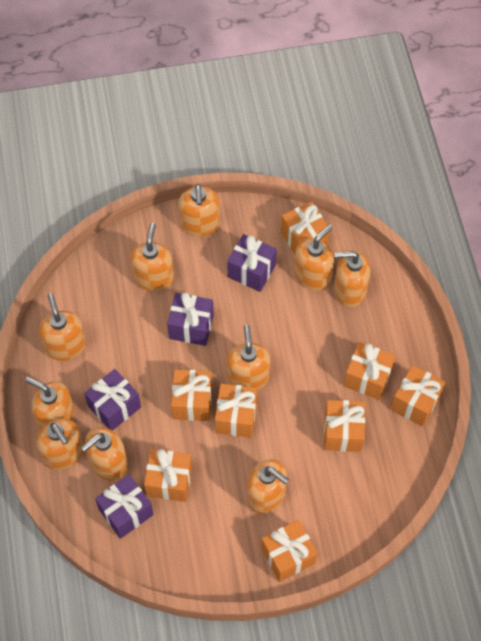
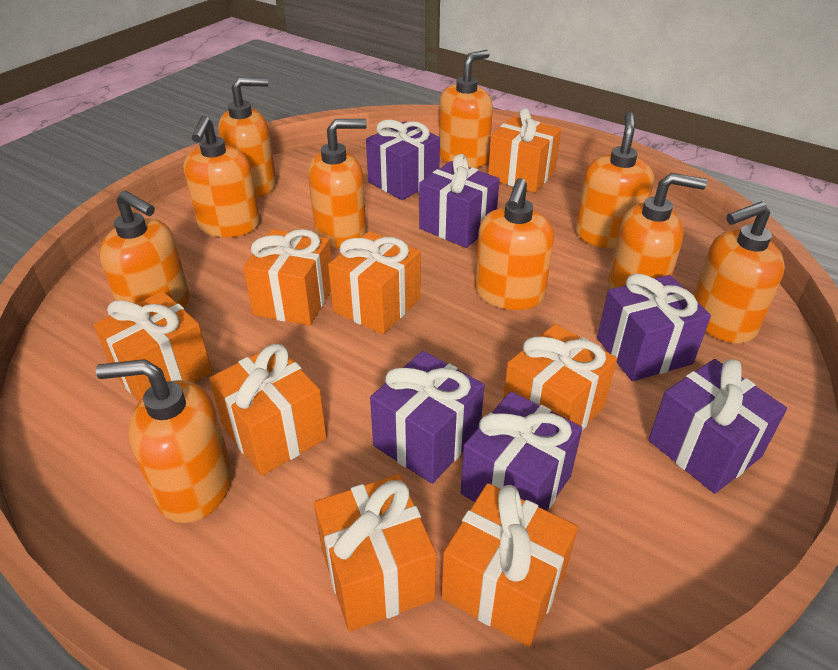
purple gift: 4 -> 6

